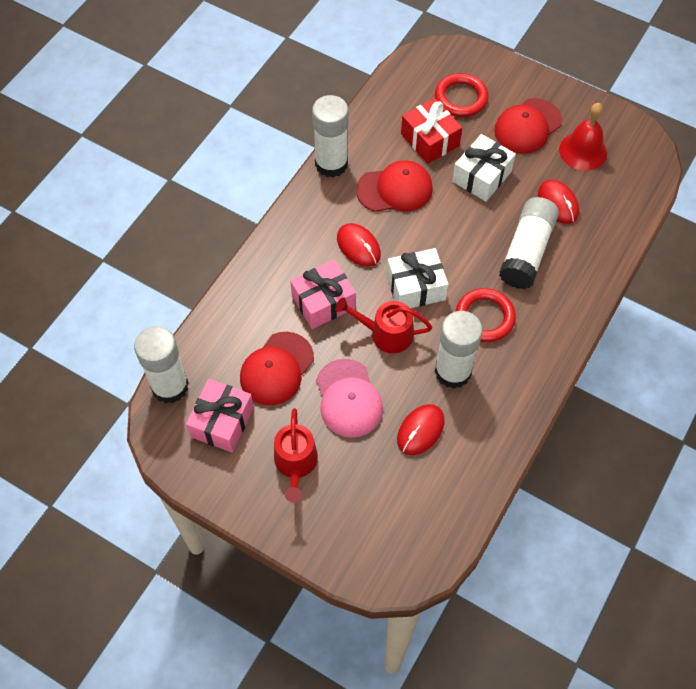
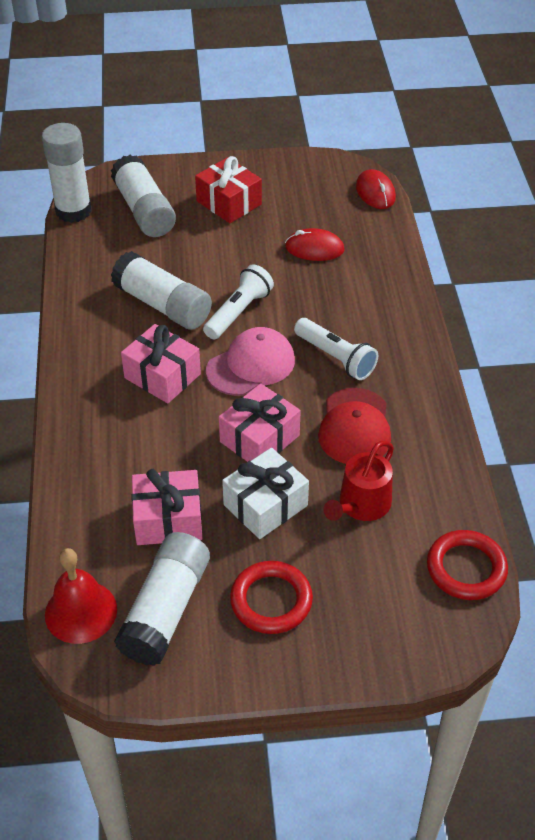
pink gift: 2 -> 3
red cap: 3 -> 1
red mouse: 3 -> 2
red watering can: 2 -> 1
white flashlight: 0 -> 2
white gift: 2 -> 1

